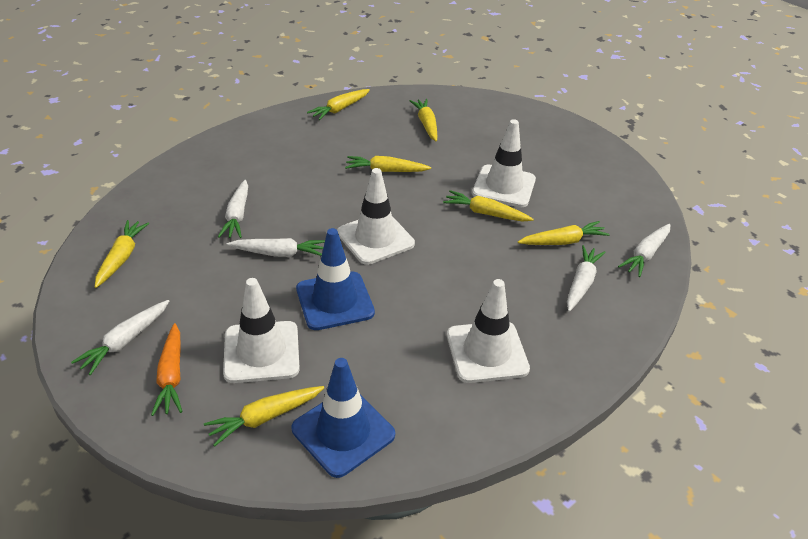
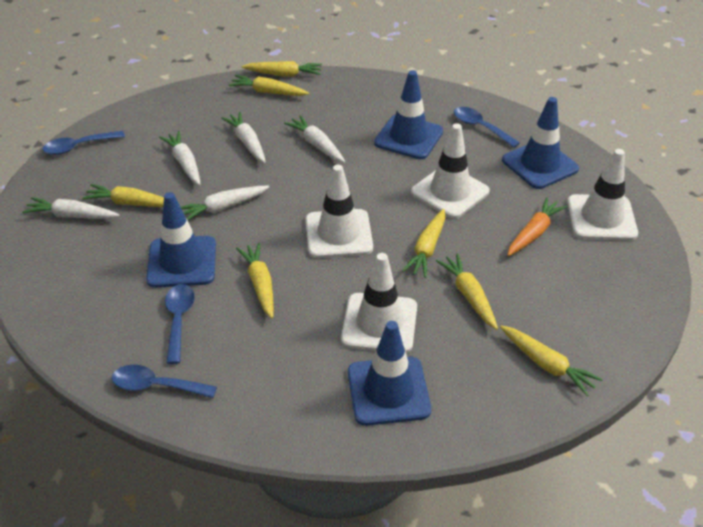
blue spoon: 0 -> 4
blue traffic cone: 2 -> 4

